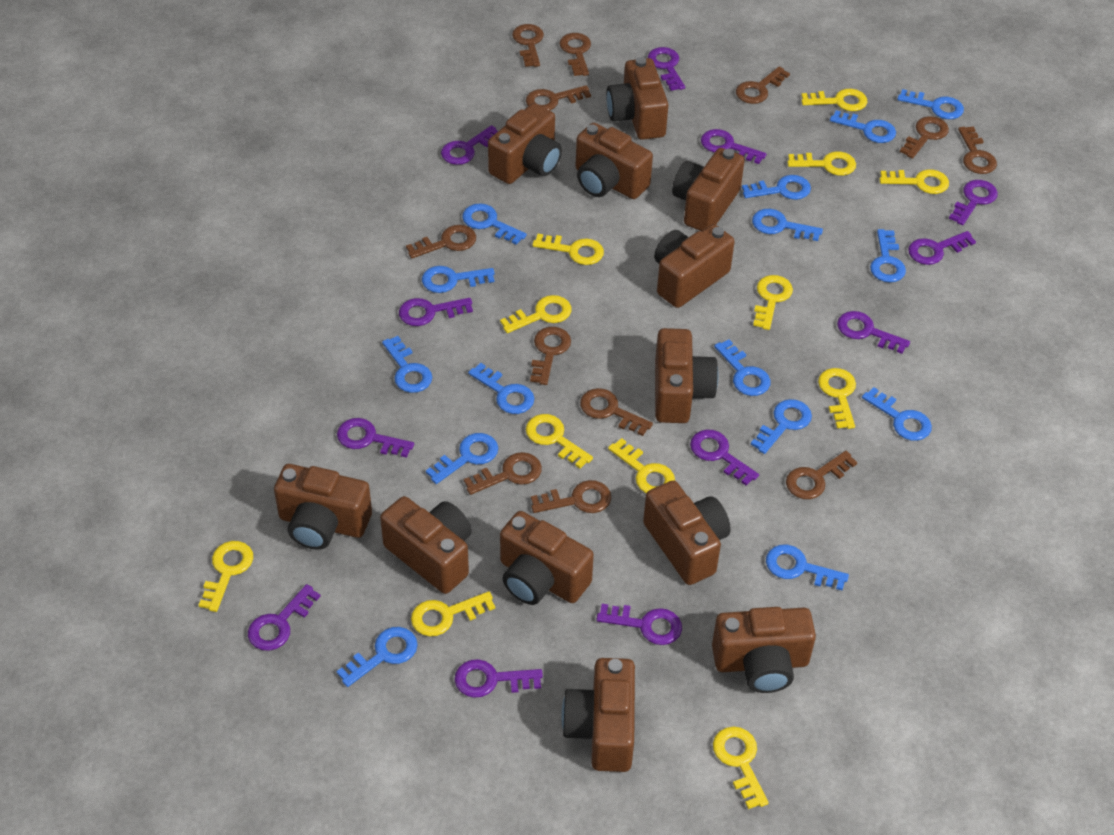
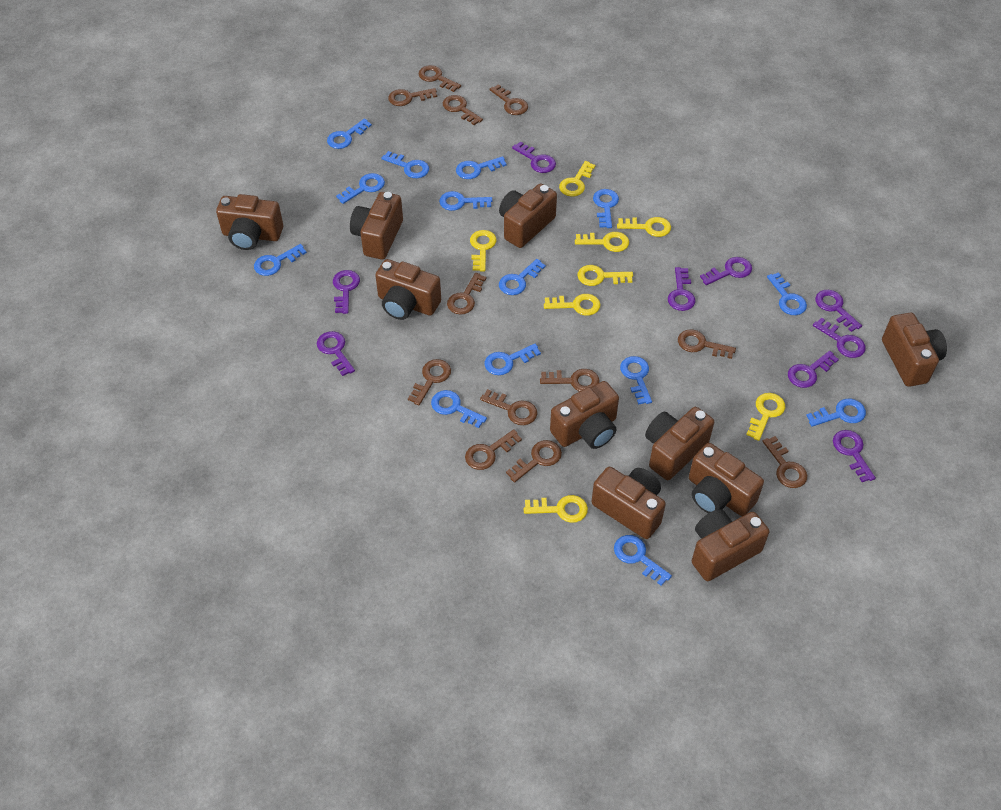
blue key: 15 -> 14
brown camera: 12 -> 10
purple key: 12 -> 9
yellow key: 12 -> 8

